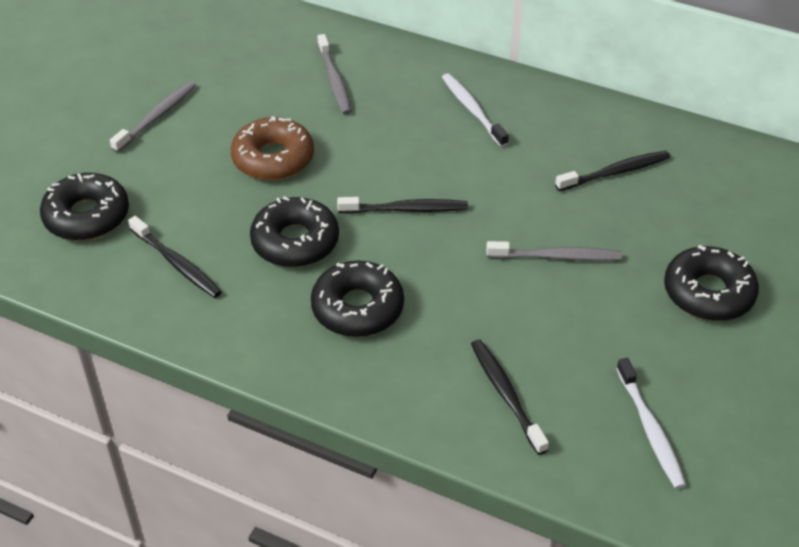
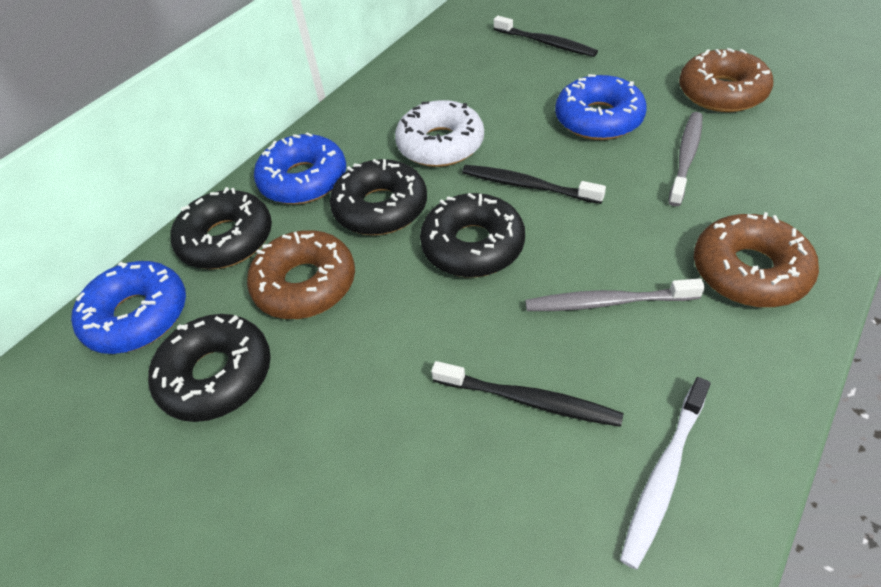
black toothbrush: 4 -> 3
blue donut: 0 -> 3
brown donut: 1 -> 3
grey toothbrush: 3 -> 2
white donut: 0 -> 1
white toothbrush: 2 -> 1

